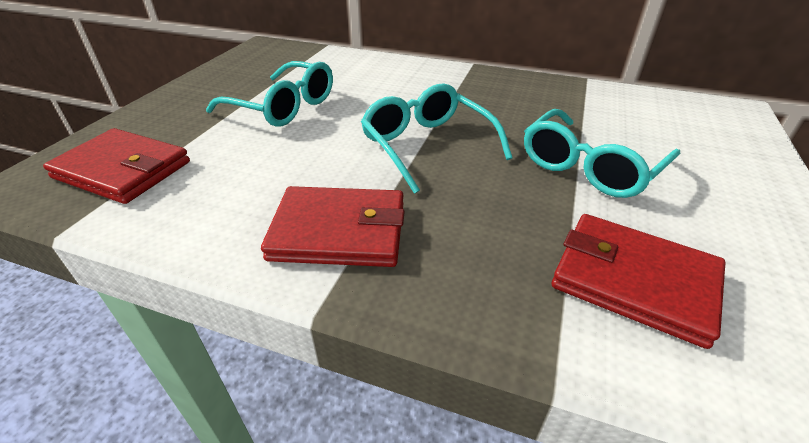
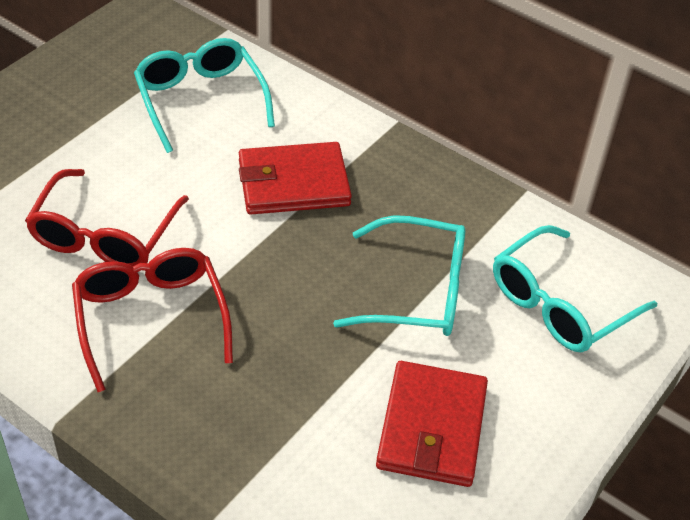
red glasses: 0 -> 2
red wallet: 3 -> 2

